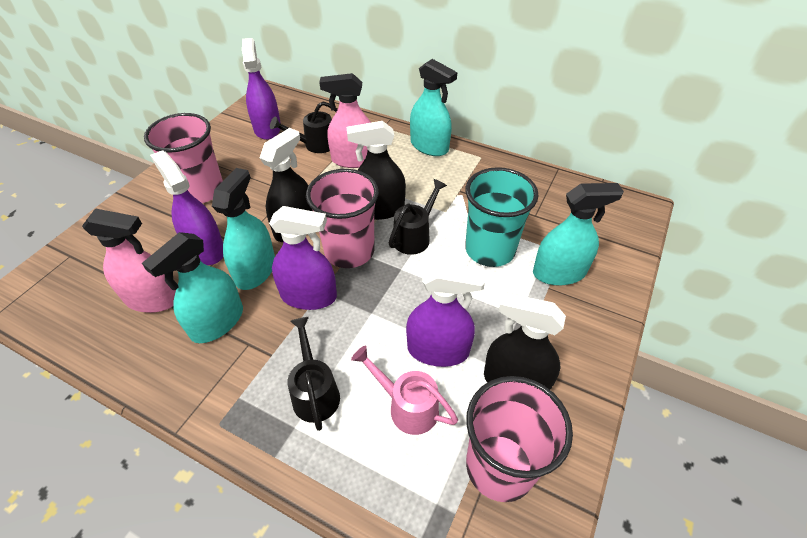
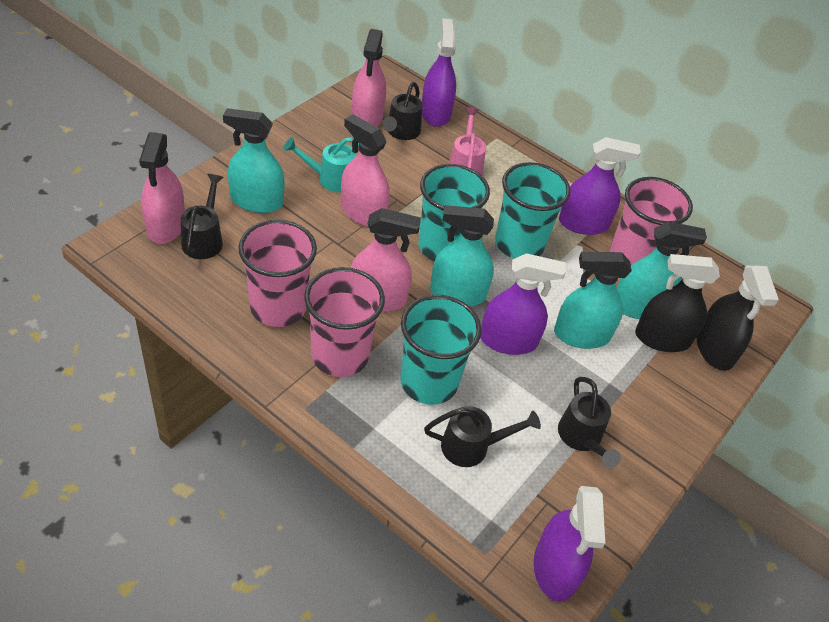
black spray bottle: 3 -> 2
black watering can: 3 -> 4
pink spray bottle: 2 -> 4
turquoise cup: 1 -> 3
turquoise watering can: 0 -> 1

